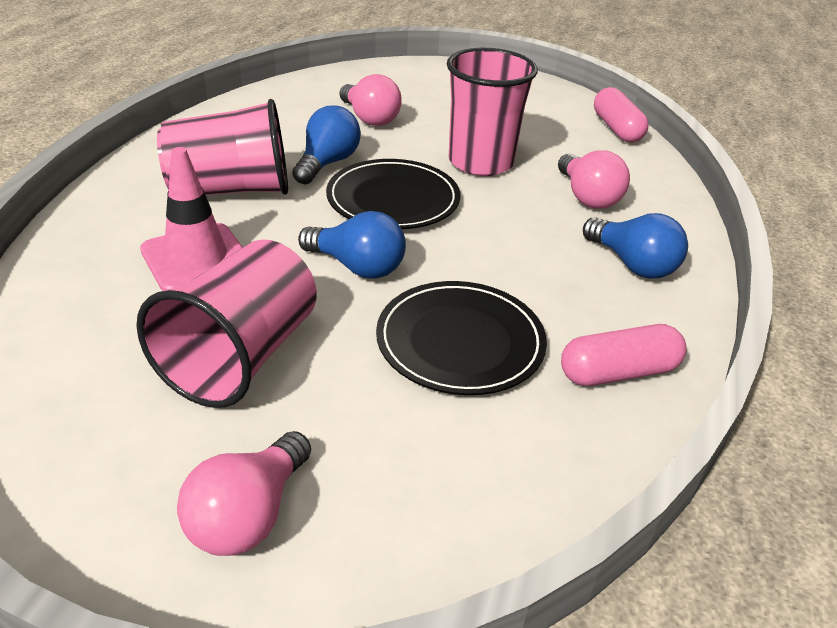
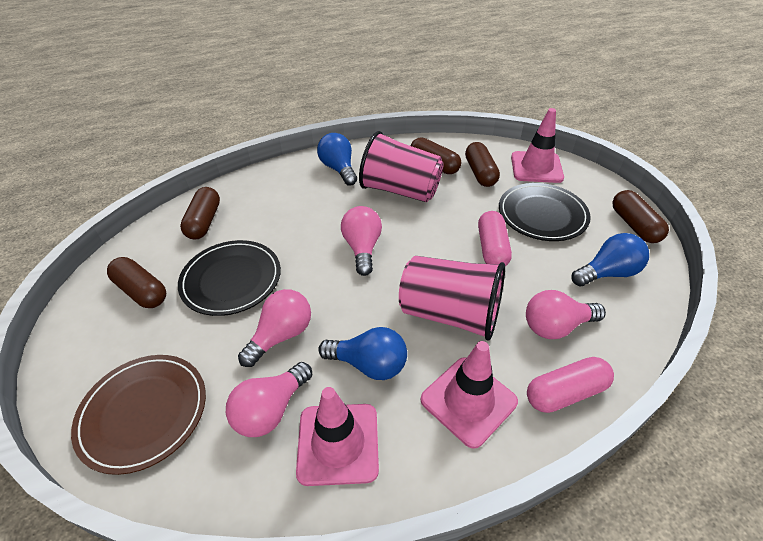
brown capsule: 0 -> 5
brown plate: 0 -> 1
pink cup: 3 -> 2
pink light bulb: 3 -> 4
pink traffic cone: 1 -> 3

